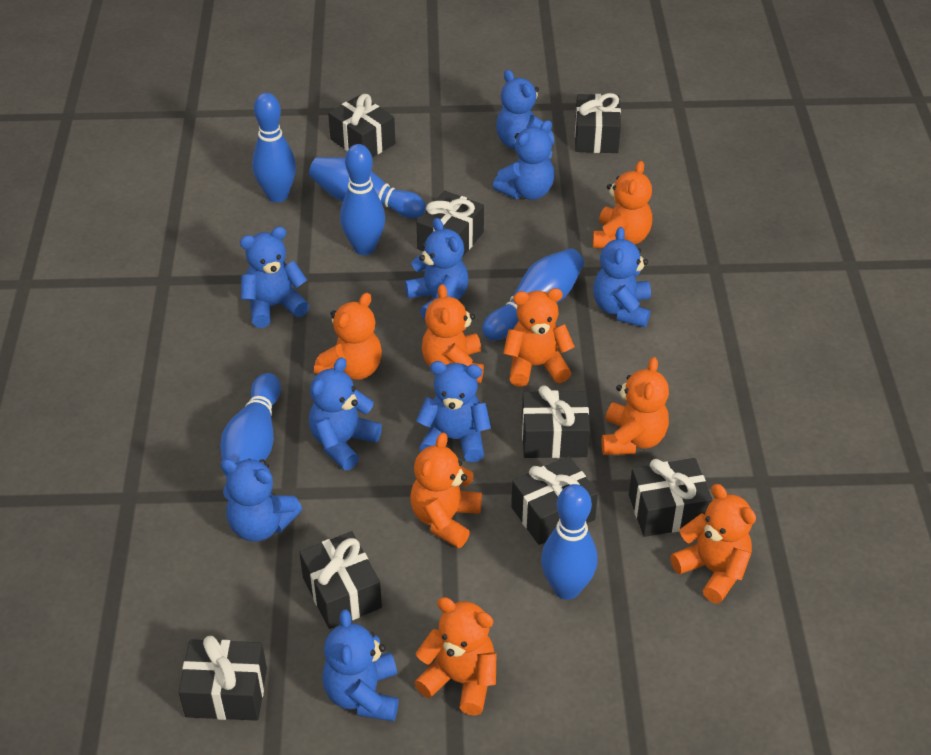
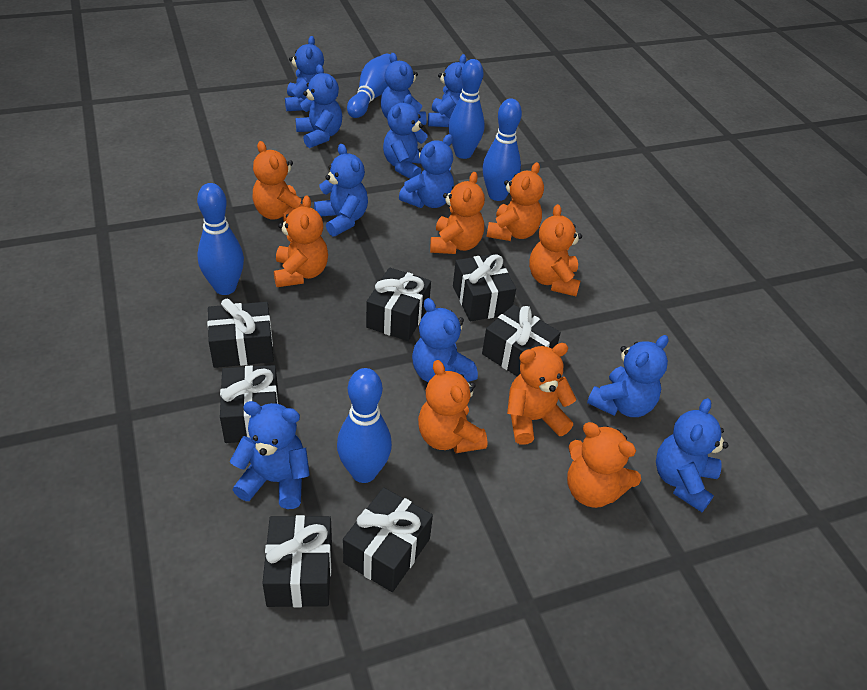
black gift: 8 -> 7
blue bowling pin: 6 -> 5
blue teddy bear: 9 -> 11

